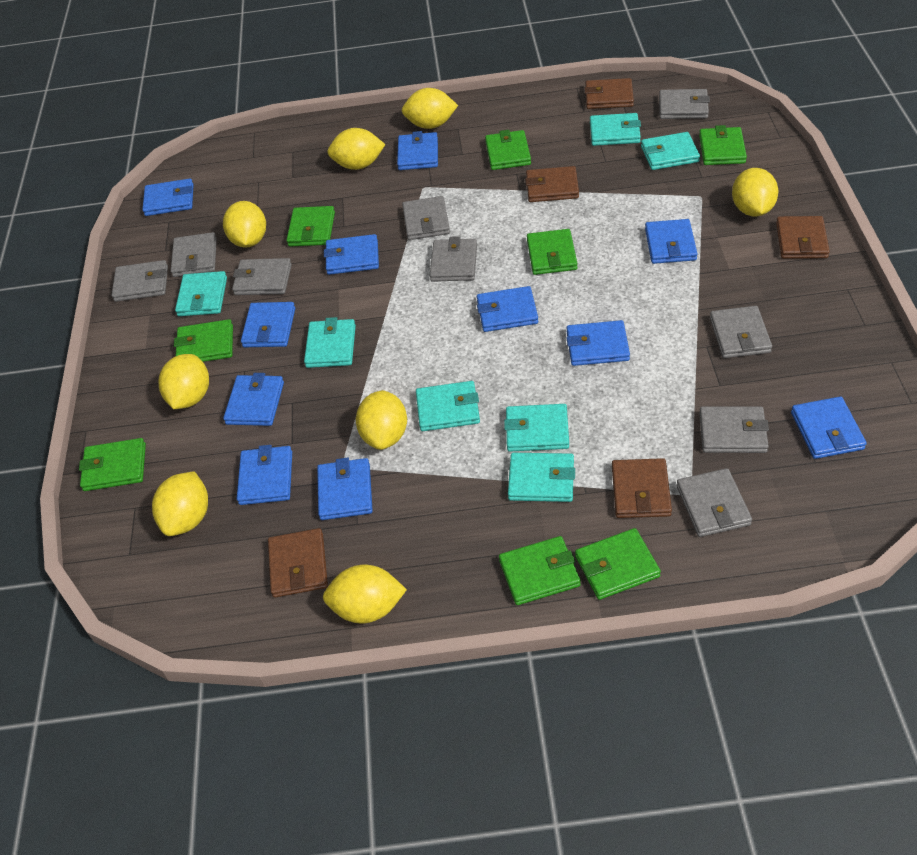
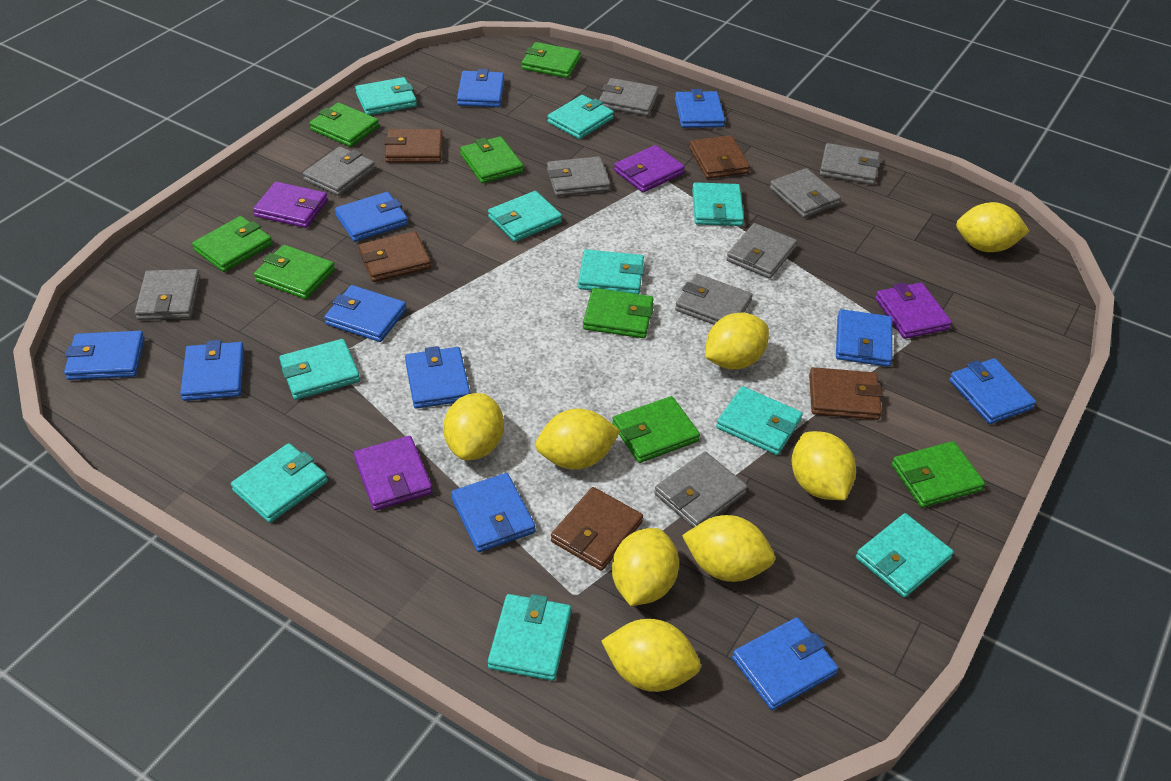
purple wallet: 0 -> 4
turquoise wallet: 7 -> 10

